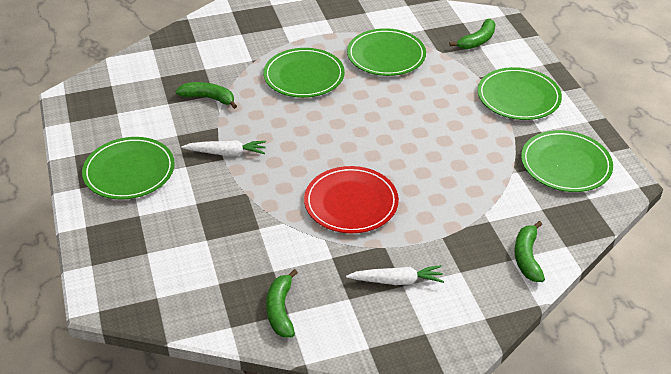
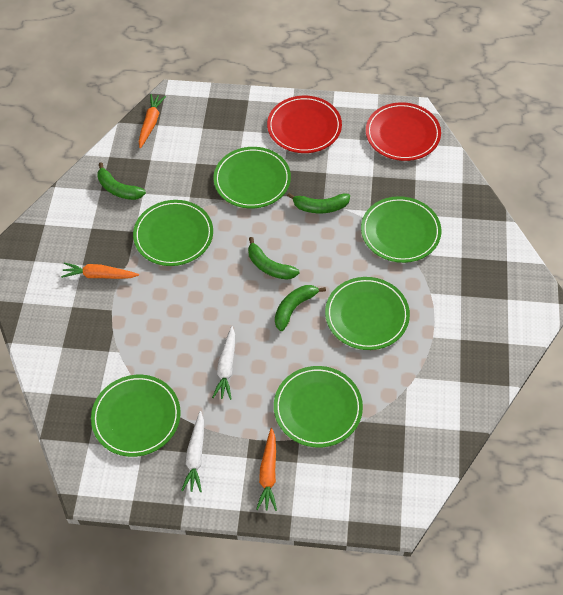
green plate: 5 -> 6
orange carrot: 0 -> 3
red plate: 1 -> 2

